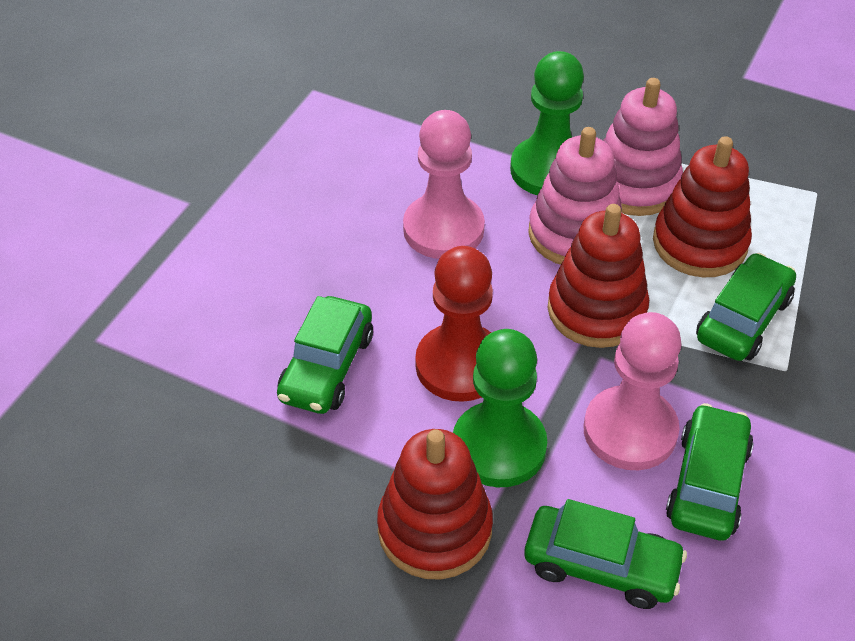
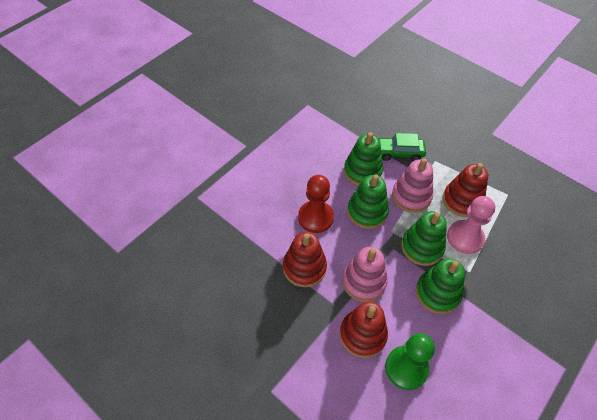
green car: 4 -> 1
green pawn: 2 -> 1
green stacking toy: 0 -> 4
pink pawn: 2 -> 1

